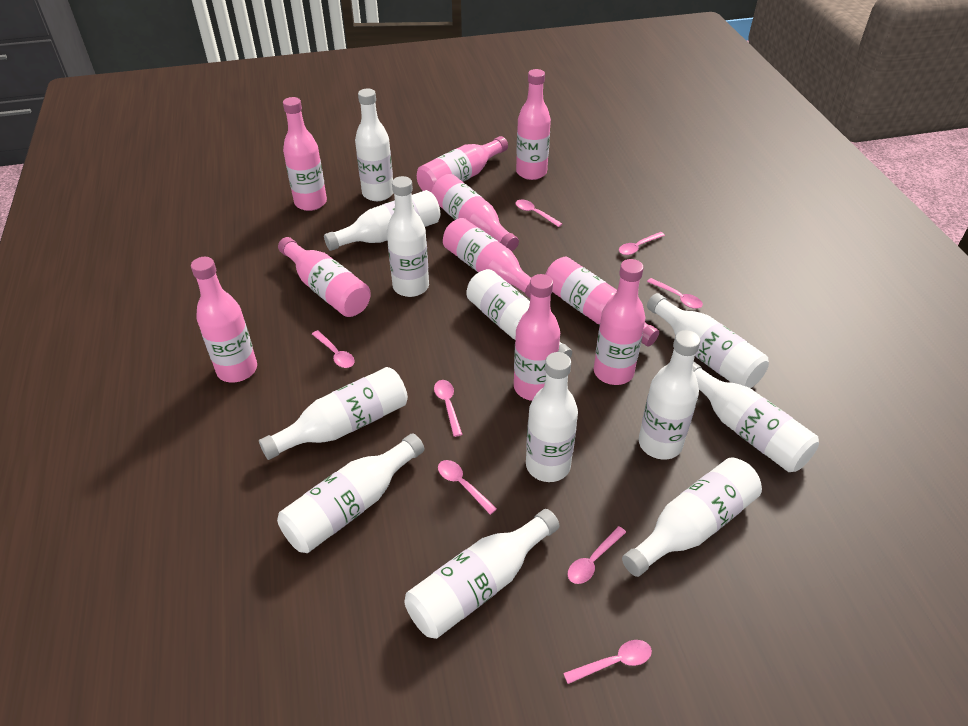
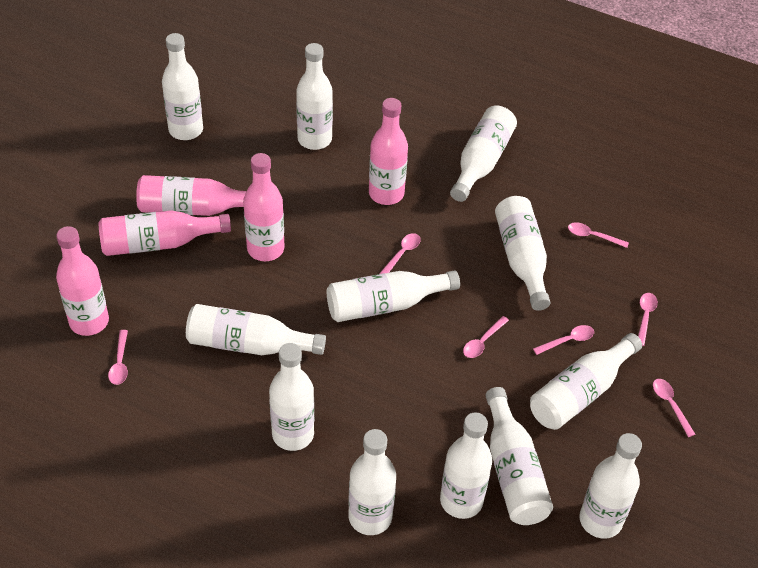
pink bottle: 10 -> 5
pink spoon: 8 -> 7

